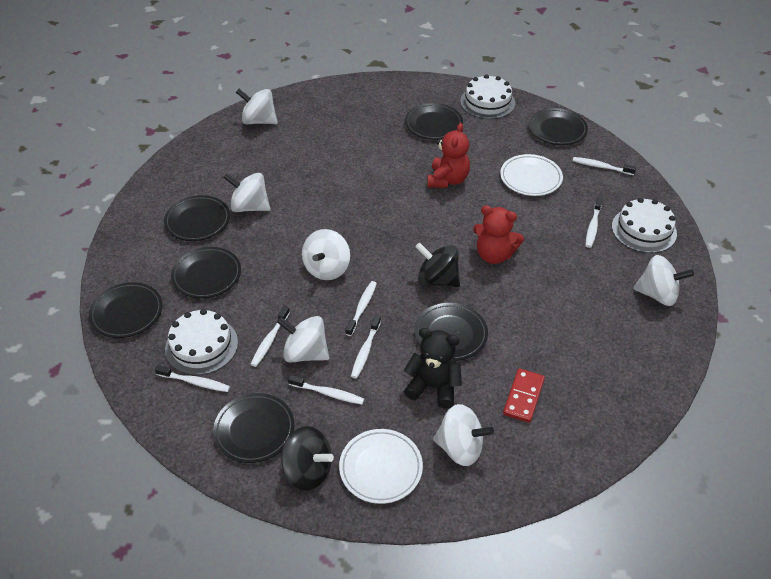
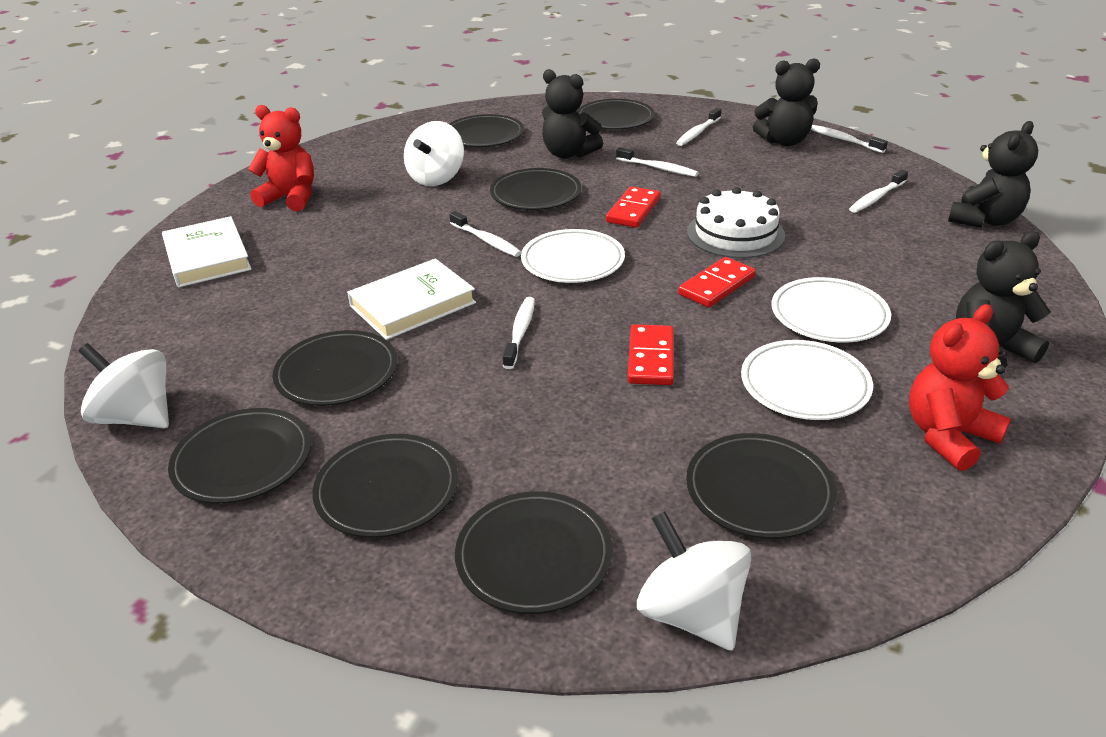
black plate: 7 -> 8
black spinning top: 2 -> 0
black teddy bear: 1 -> 4
red domino: 1 -> 3
white book: 0 -> 2
white cake: 3 -> 1
white plate: 2 -> 3
white spinning top: 6 -> 3
white toothbrush: 7 -> 6

